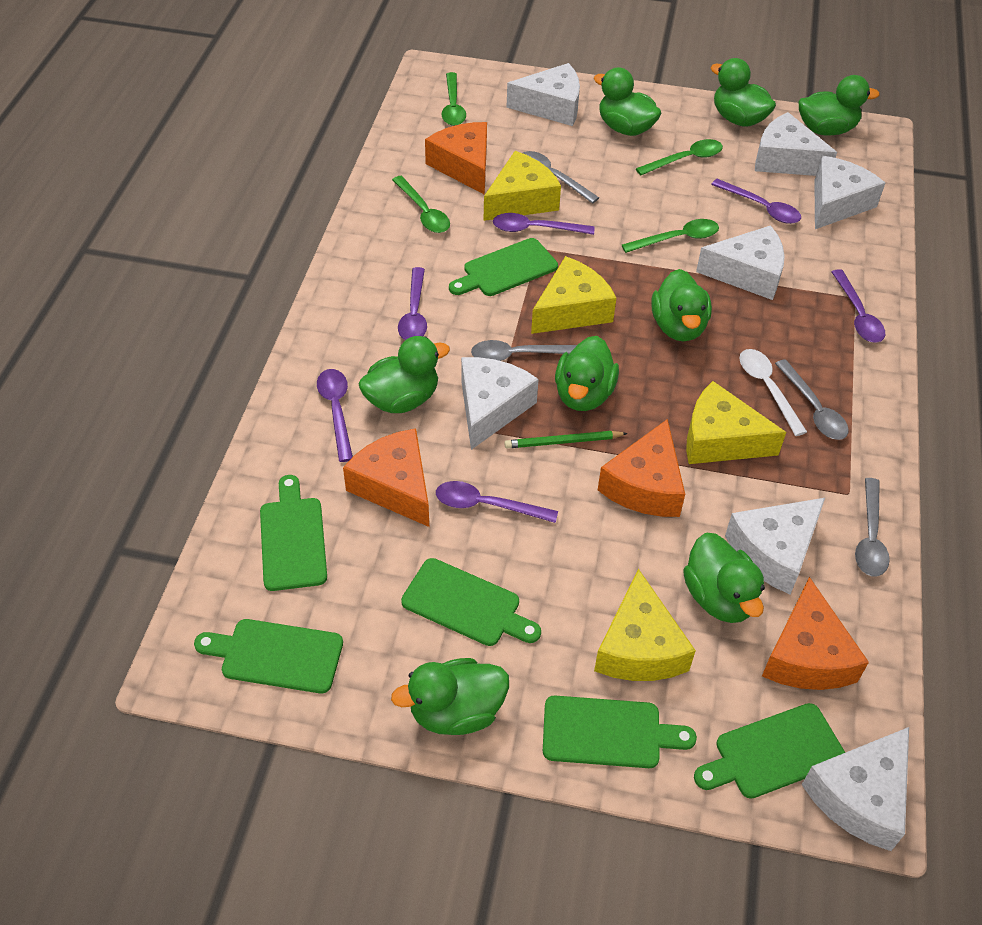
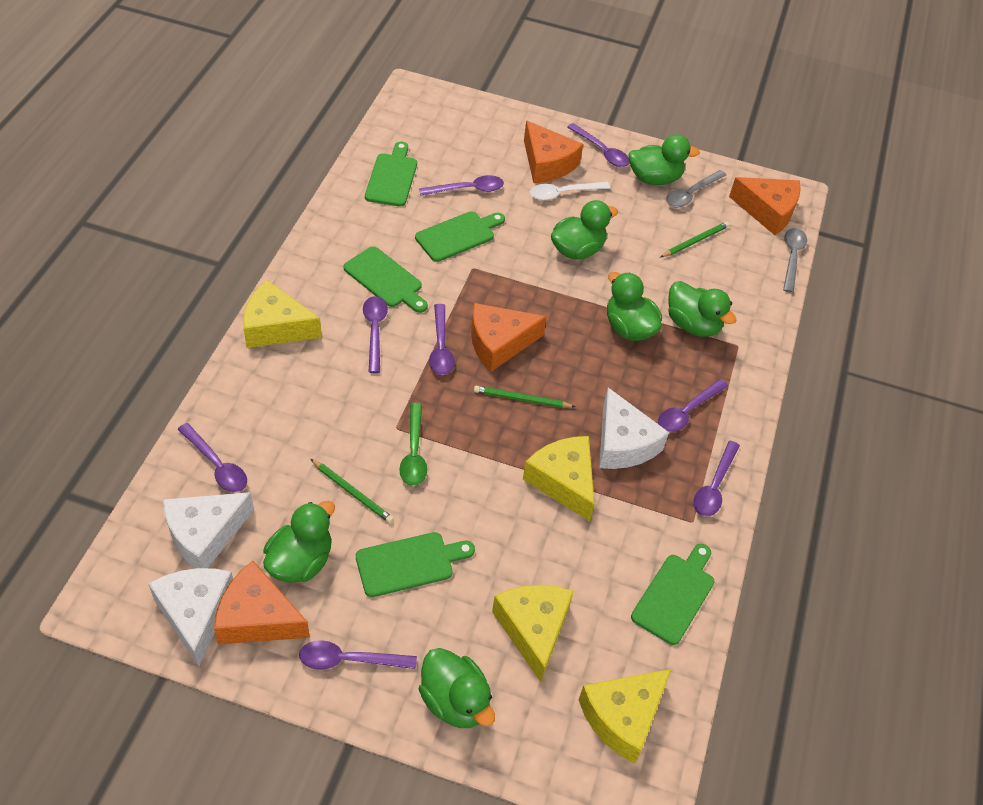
green cutting board: 6 -> 5
green duck: 8 -> 6
green pencil: 1 -> 3
green spoon: 4 -> 1
grey spoon: 4 -> 2
purple spoon: 6 -> 8
white cheese: 7 -> 3

